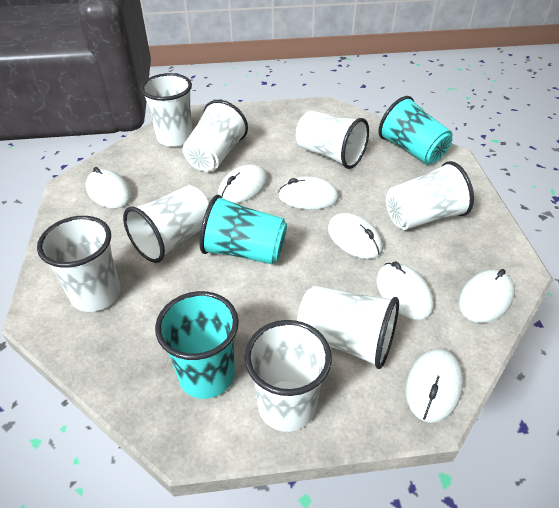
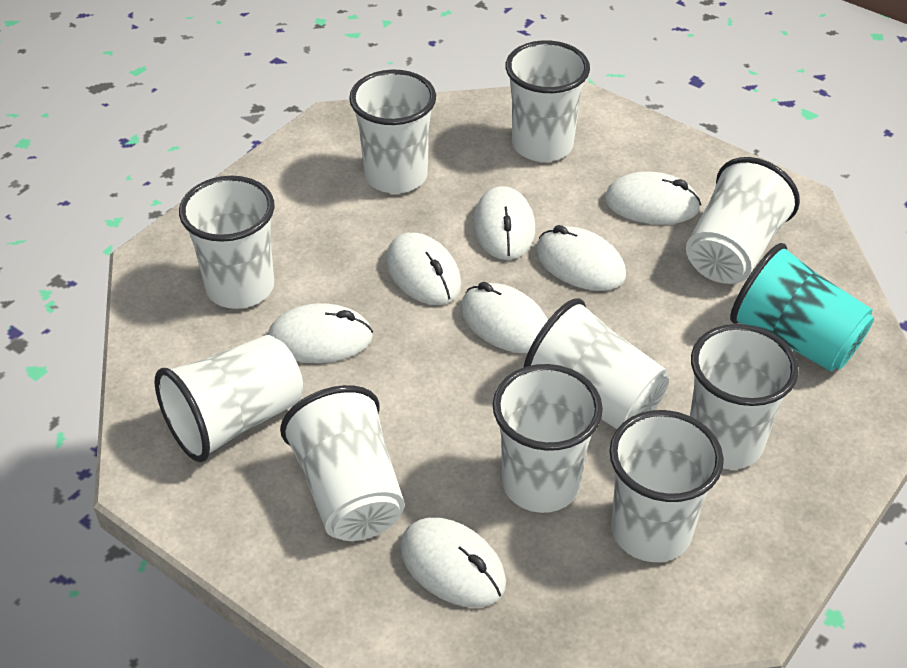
turquoise cup: 3 -> 1
white cup: 8 -> 10

